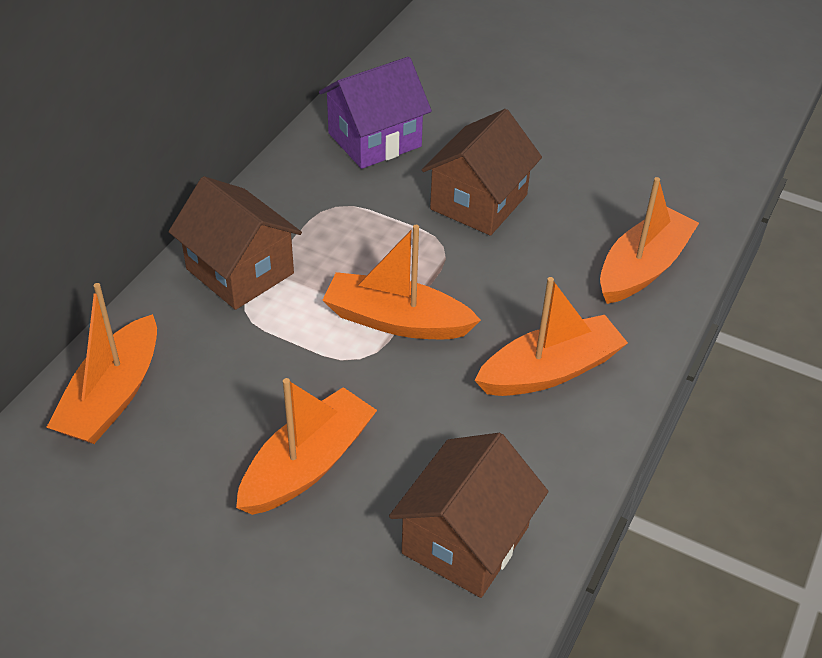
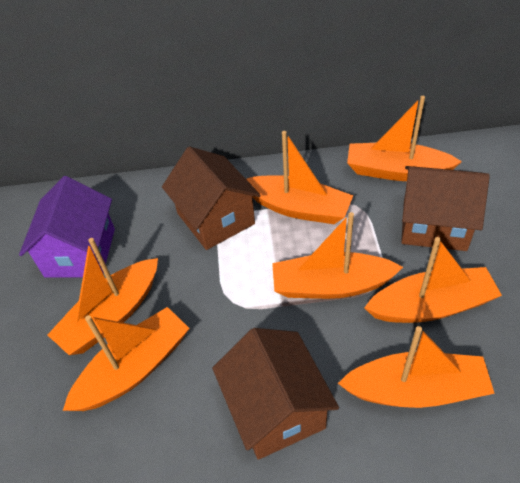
orange boat: 5 -> 7

